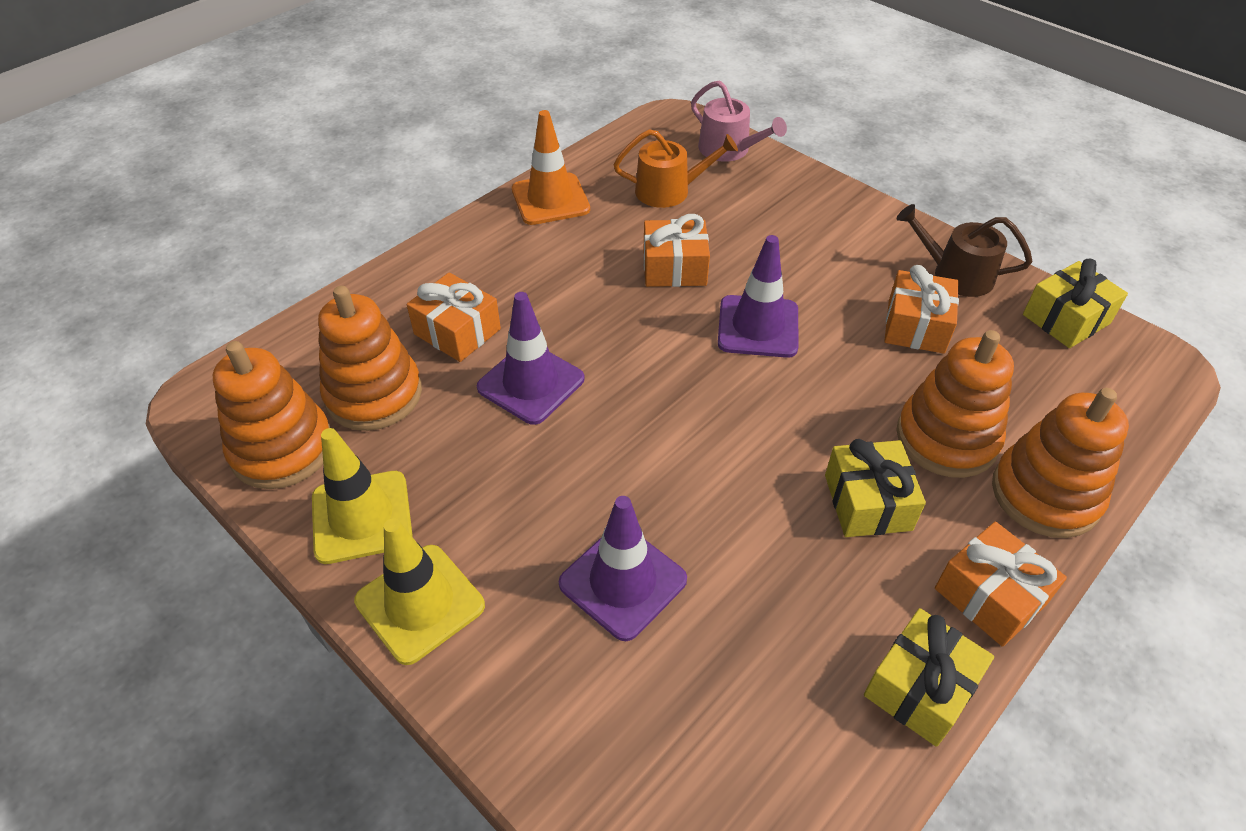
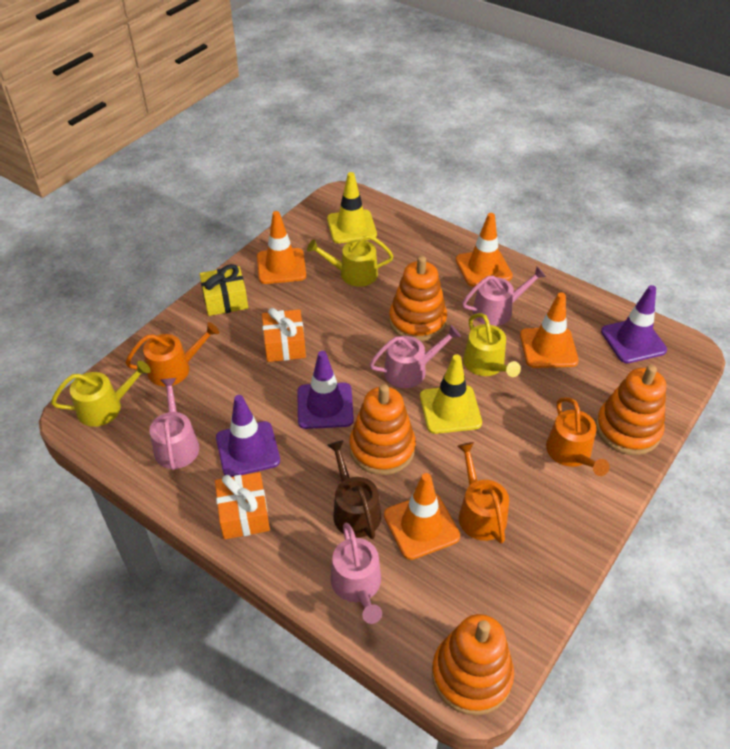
orange gift: 4 -> 2
orange traffic cone: 1 -> 4
orange watering can: 1 -> 3
pink watering can: 1 -> 4
yellow gift: 3 -> 1
yellow watering can: 0 -> 3

